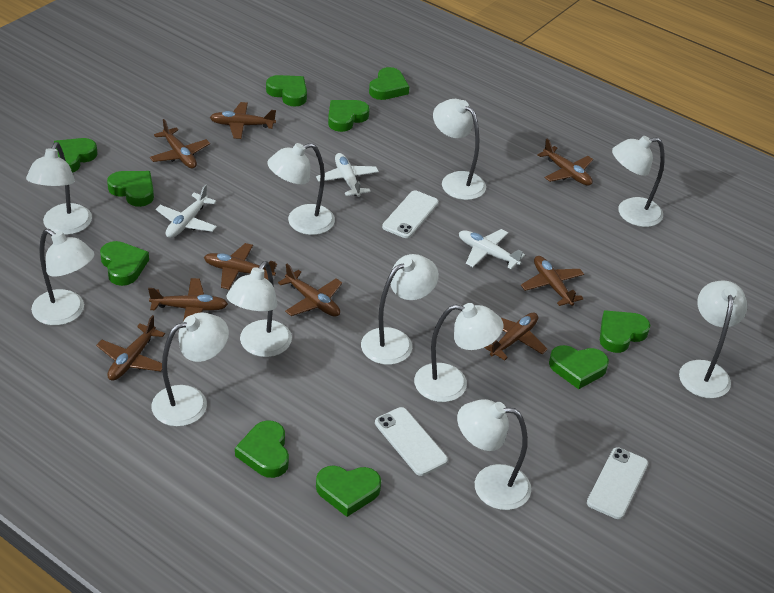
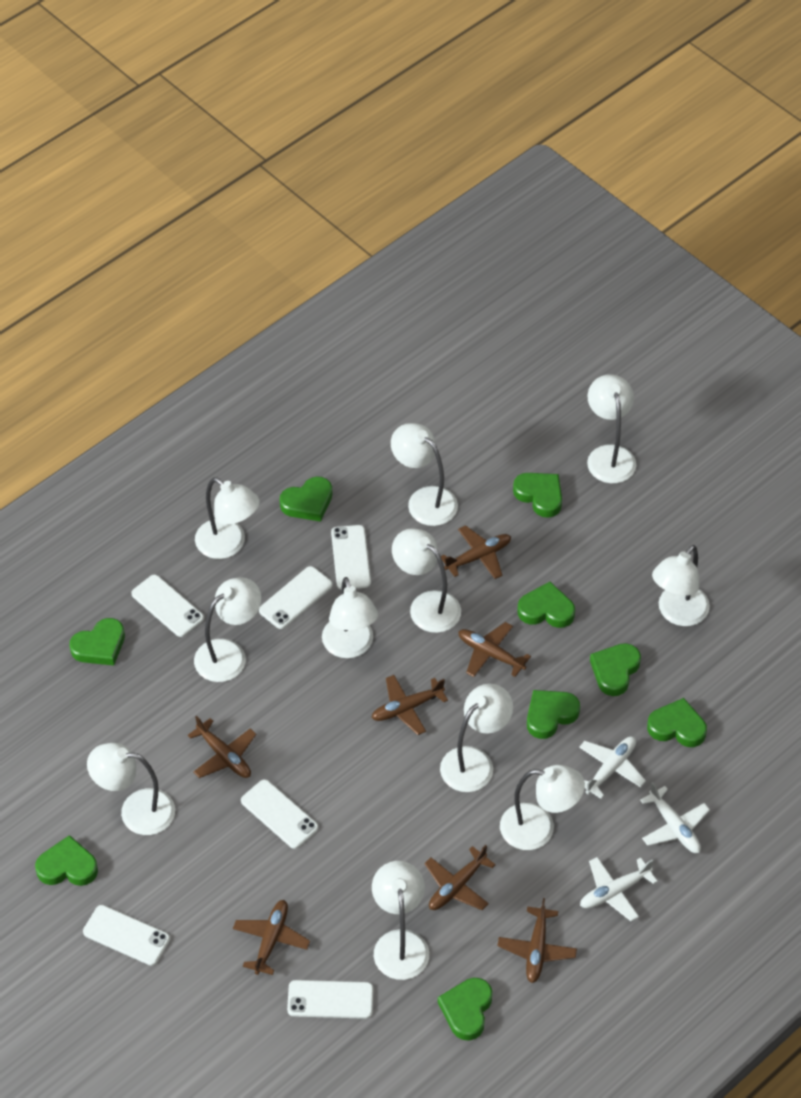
brown plane: 9 -> 7
green heart: 10 -> 9
white phone: 3 -> 6

